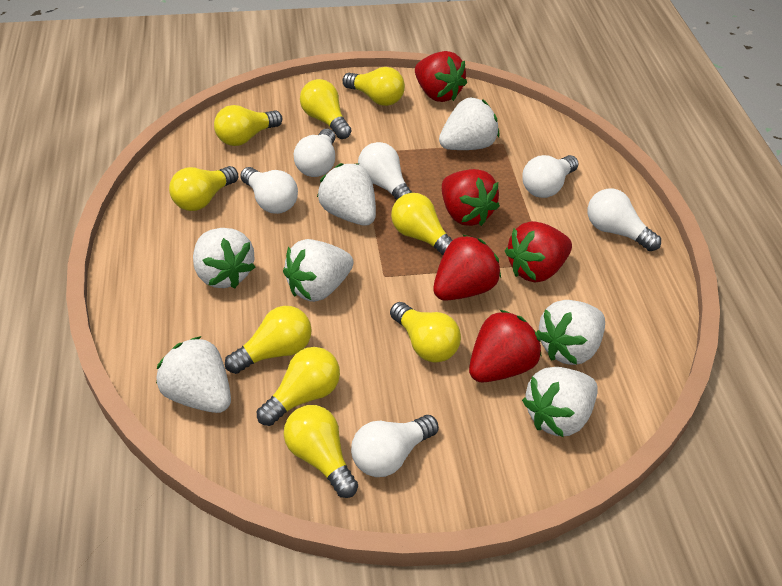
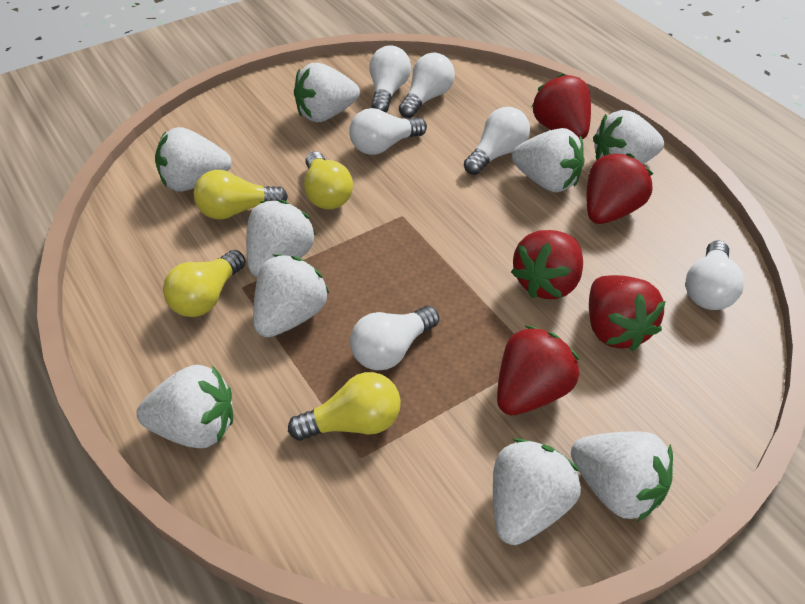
white strawberry: 7 -> 9
yellow light bulb: 9 -> 4

